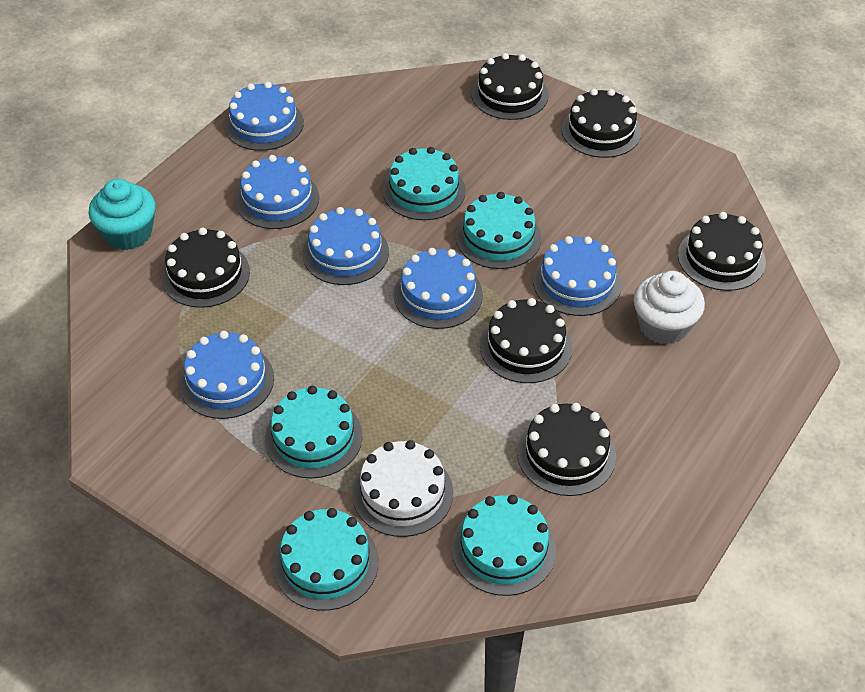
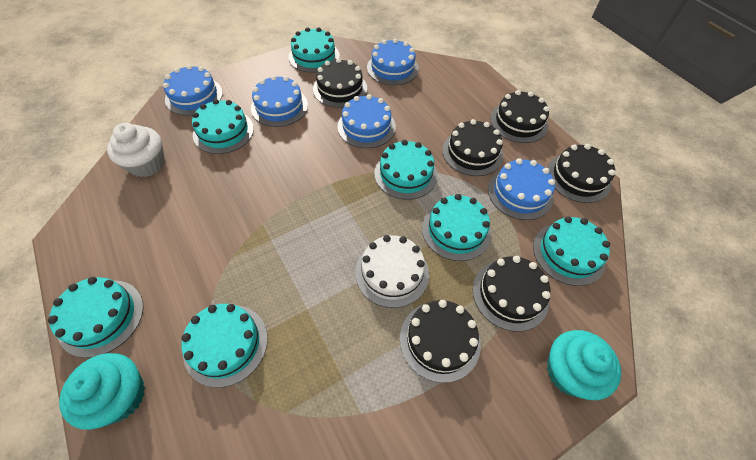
blue cake: 6 -> 5
turquoise cake: 5 -> 7
turquoise cupcake: 1 -> 2

